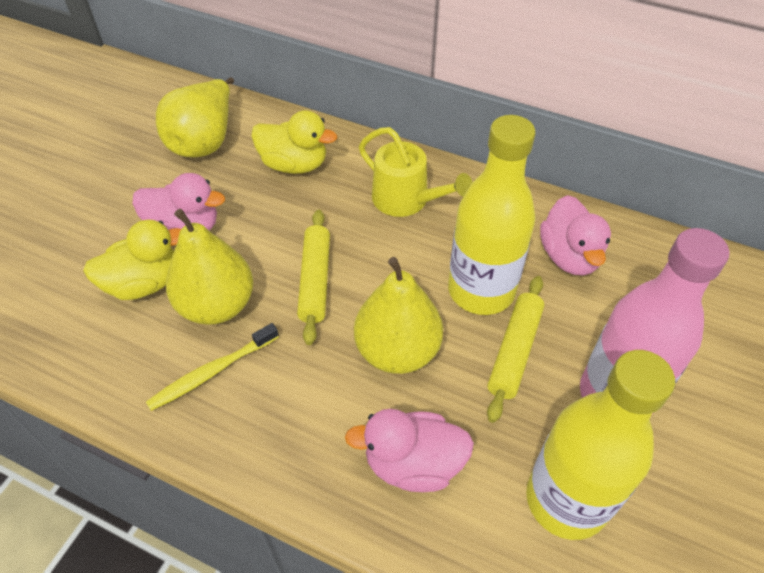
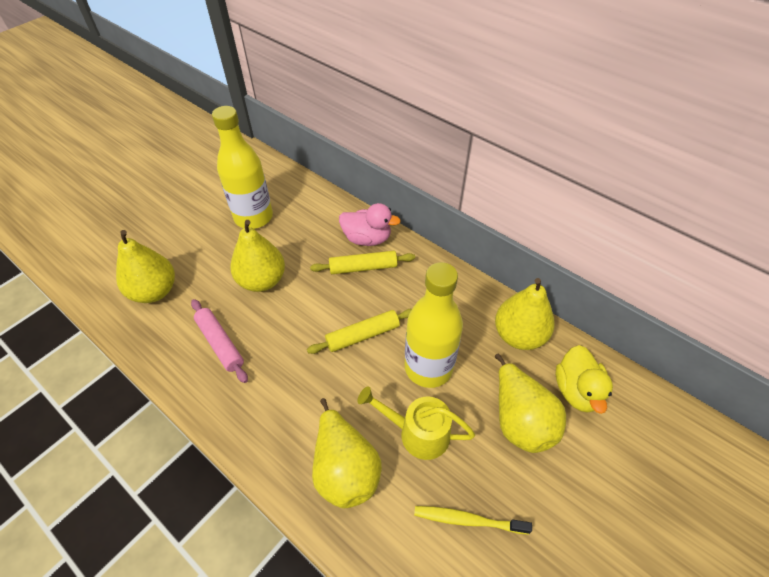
pink bottle: 1 -> 0
pink duck: 3 -> 1
pink rolling pin: 0 -> 1
yellow duck: 2 -> 1
yellow pear: 3 -> 5

